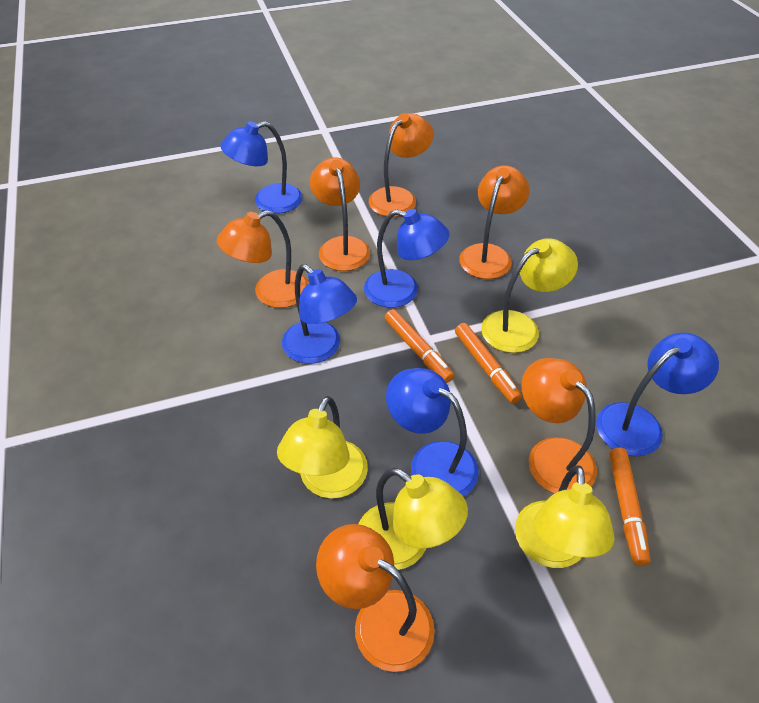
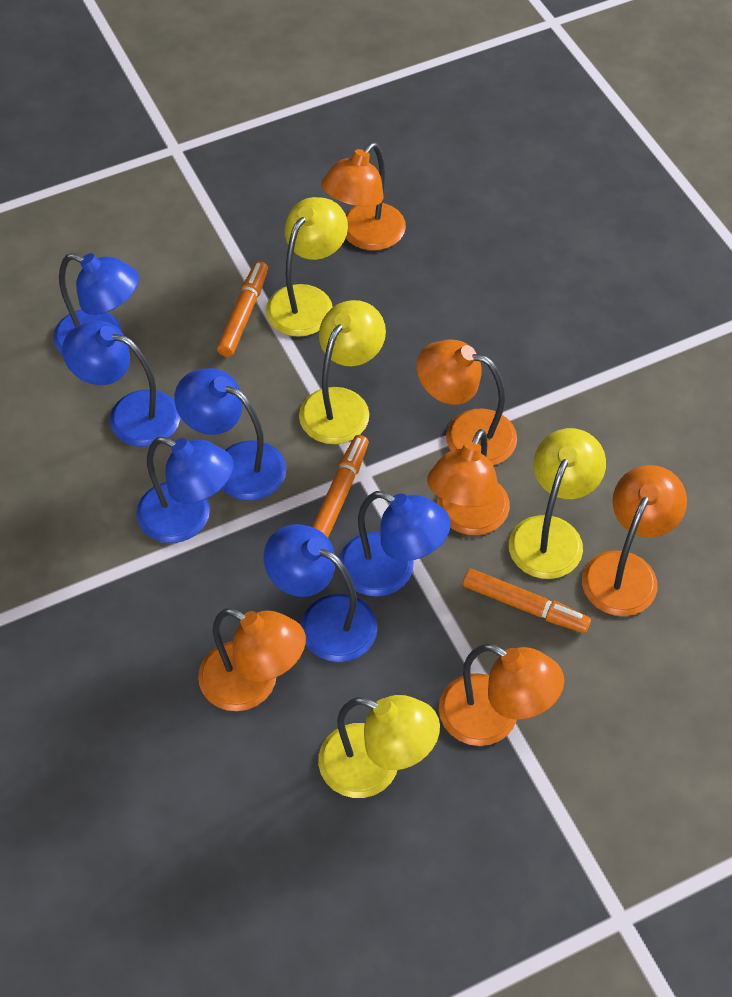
blue lamp: 5 -> 6

